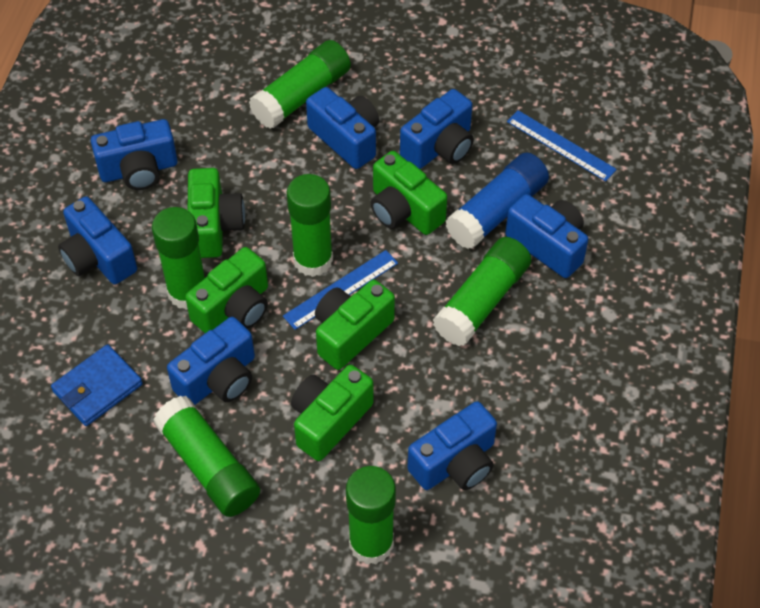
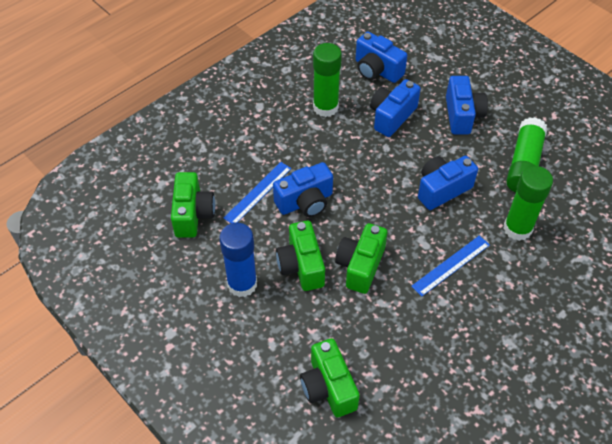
blue camera: 7 -> 5
blue wallet: 1 -> 0
green camera: 5 -> 4
green glue stick: 6 -> 3

